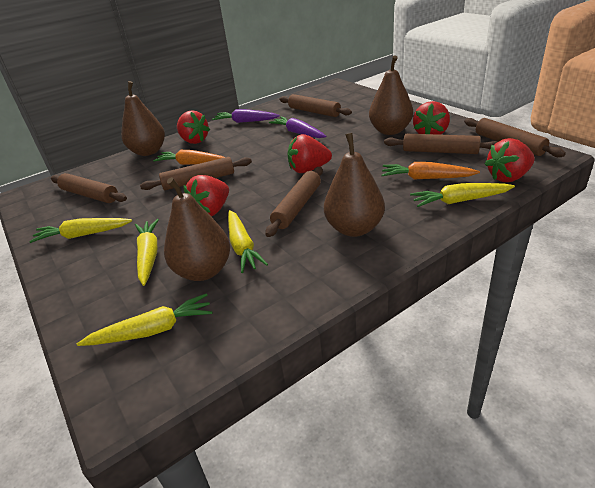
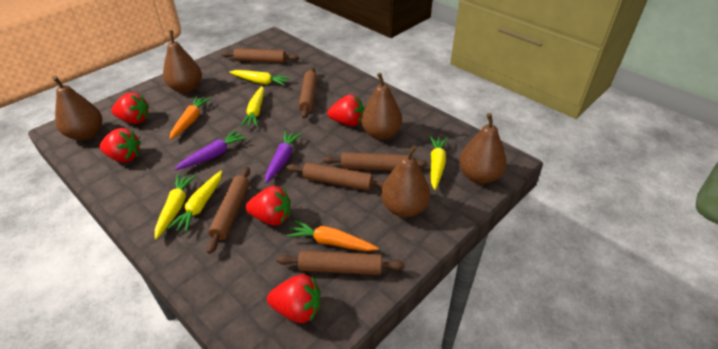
brown pear: 4 -> 5

